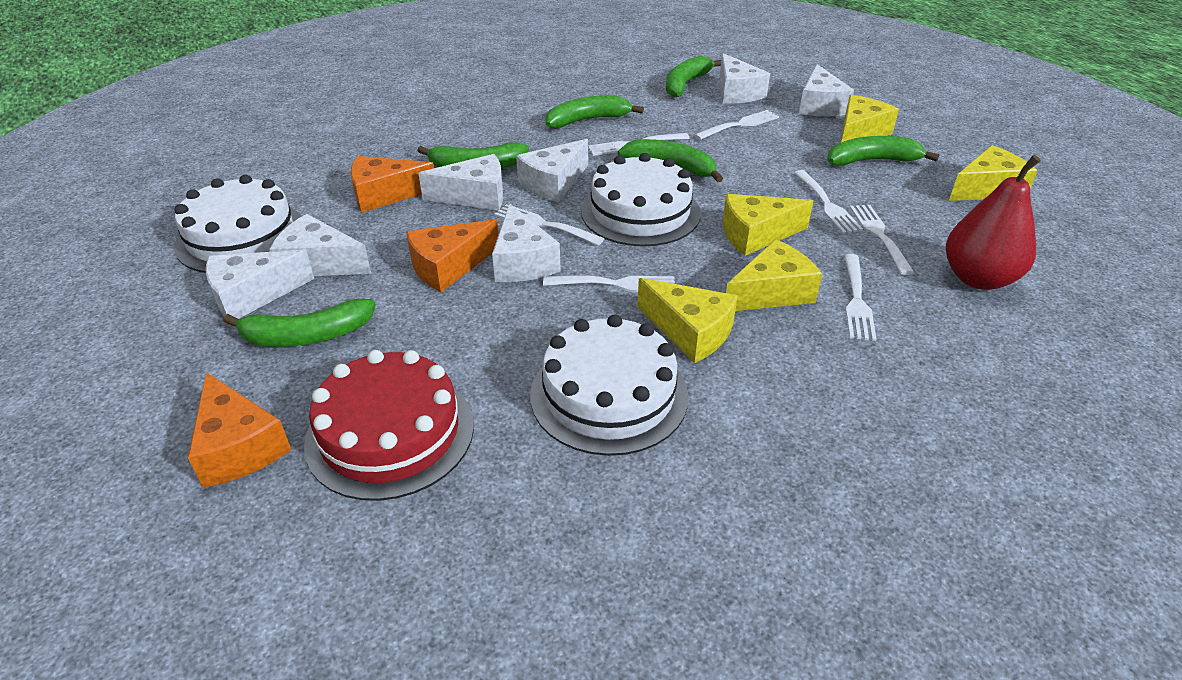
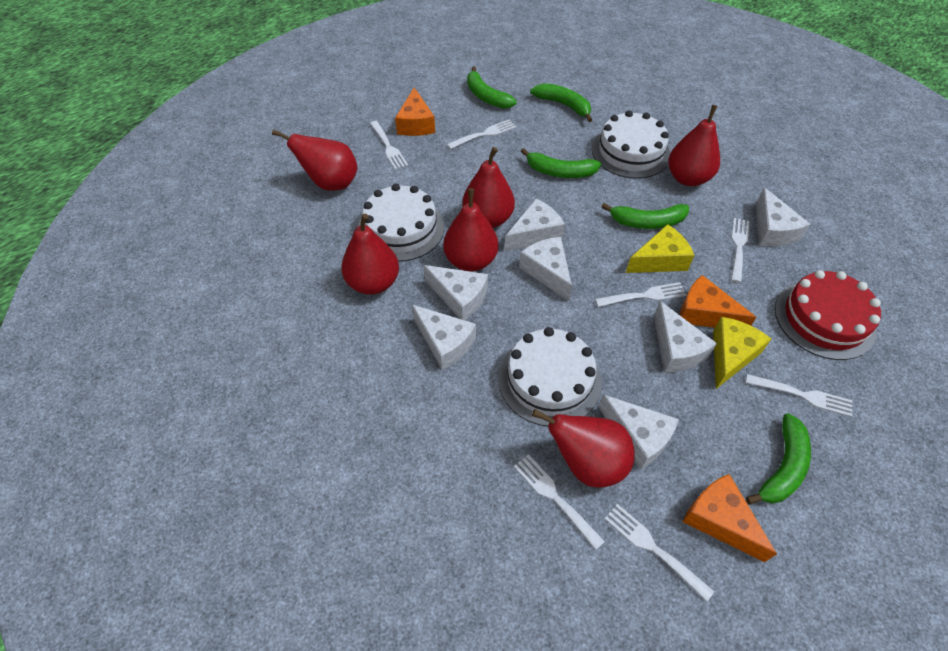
green banana: 6 -> 5
red pear: 1 -> 6
yellow cheese: 5 -> 2

